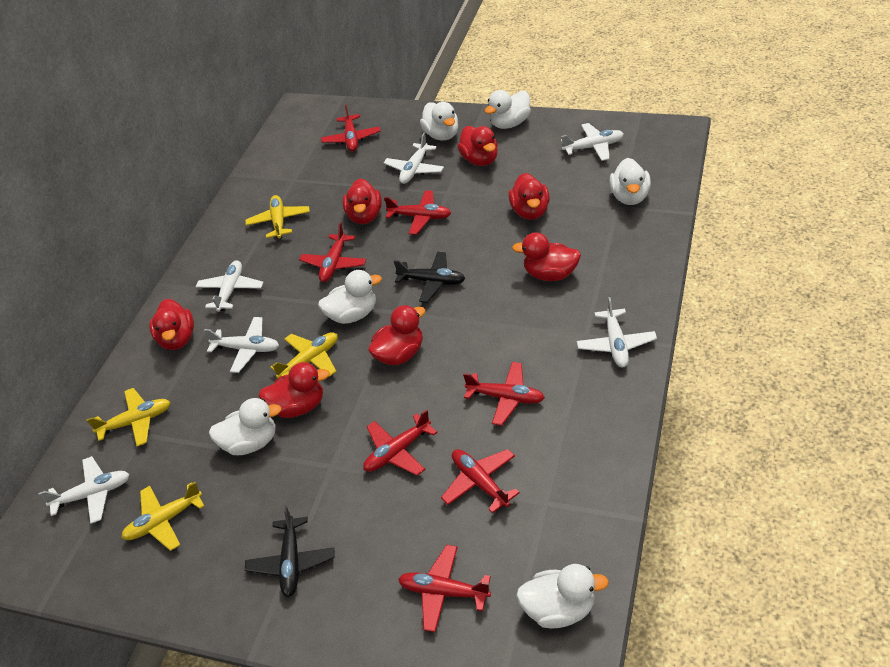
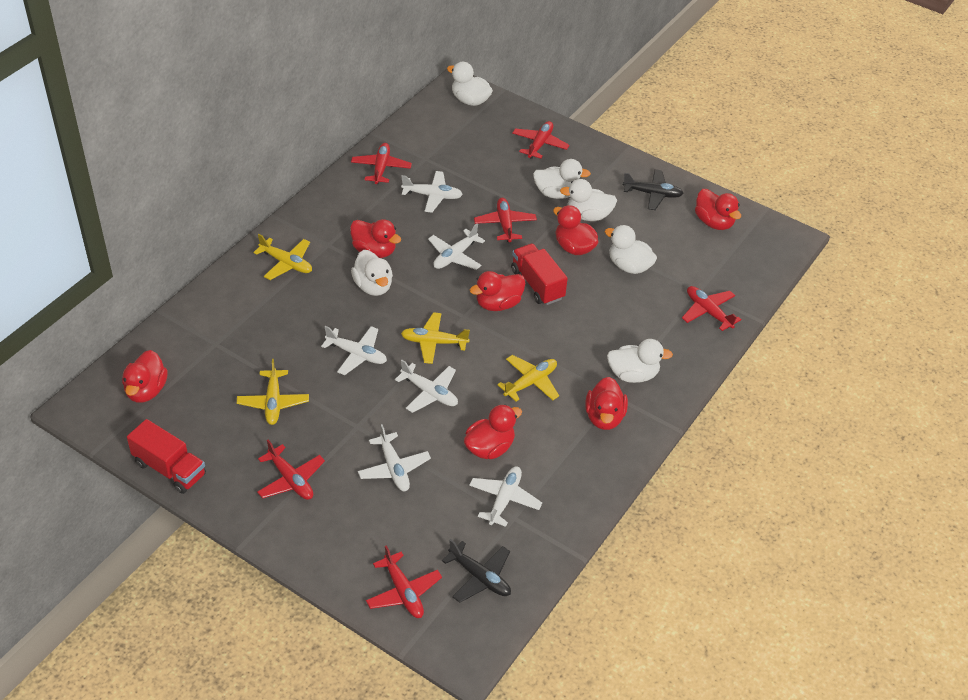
red plane: 7 -> 6
red truck: 0 -> 2

